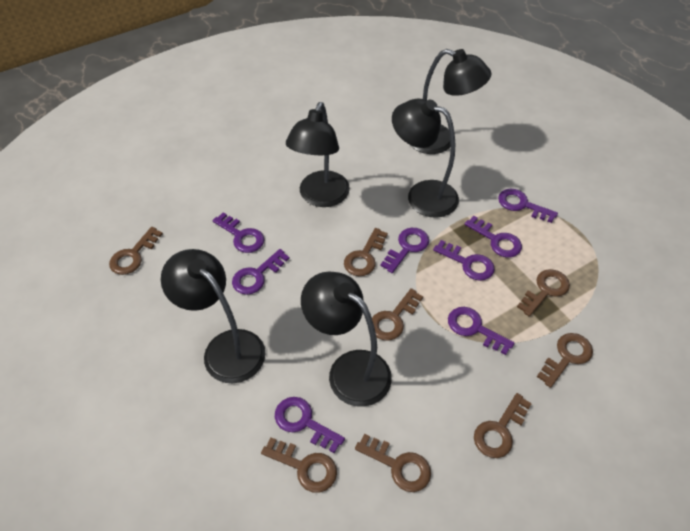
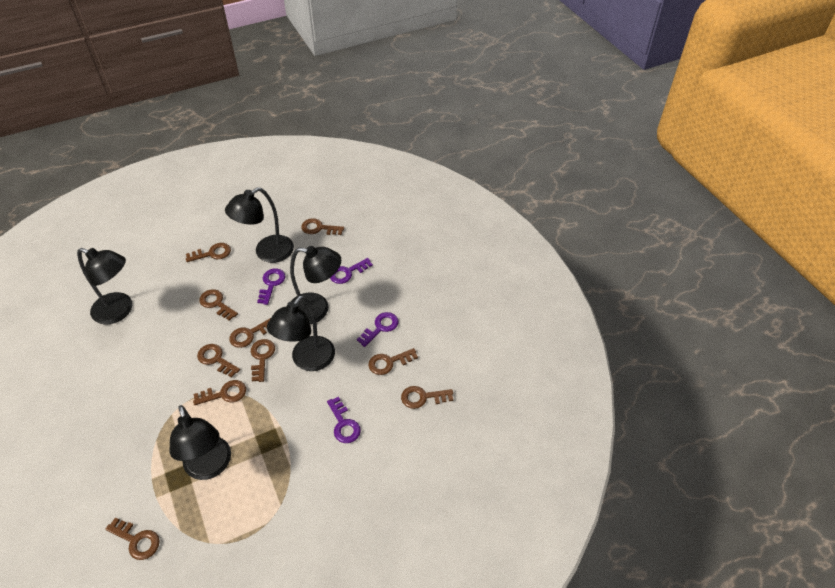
brown key: 8 -> 10
purple key: 8 -> 4

